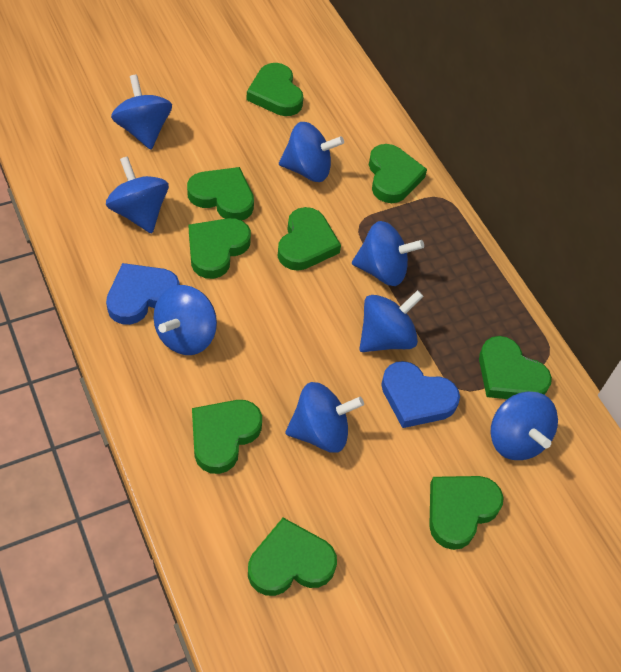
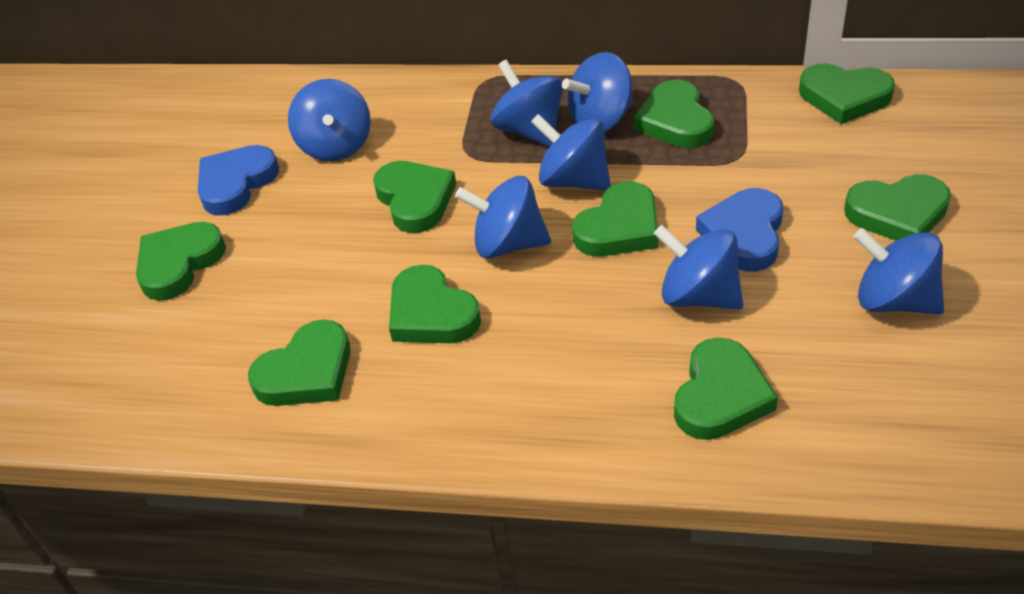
blue spinning top: 8 -> 7

